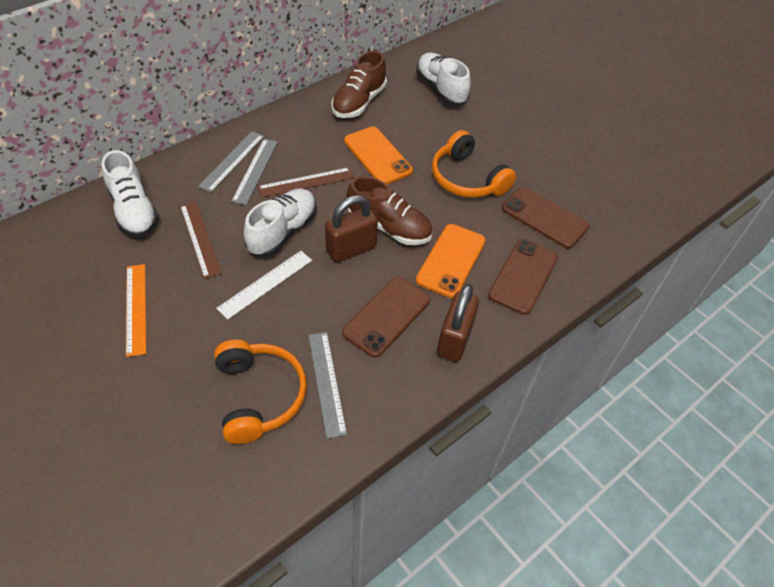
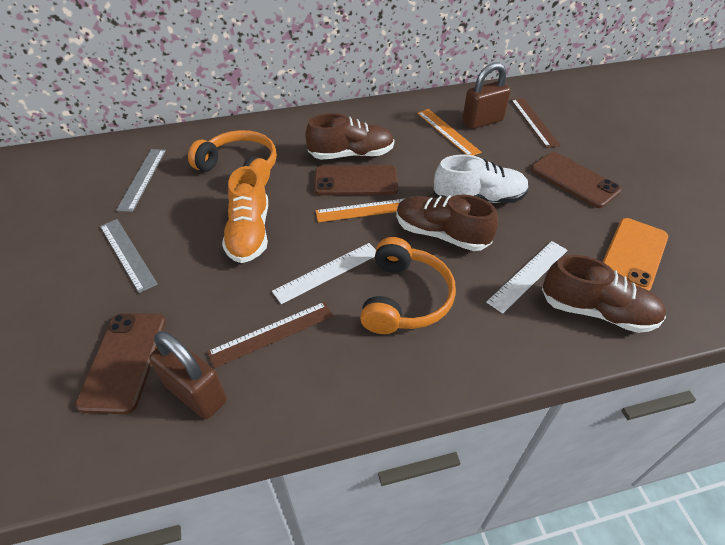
brown shoe: 2 -> 3
grey ruler: 3 -> 2
orange phone: 2 -> 1
orange ruler: 1 -> 2
orange shoe: 0 -> 1
white ruler: 1 -> 2
white shoe: 3 -> 1

